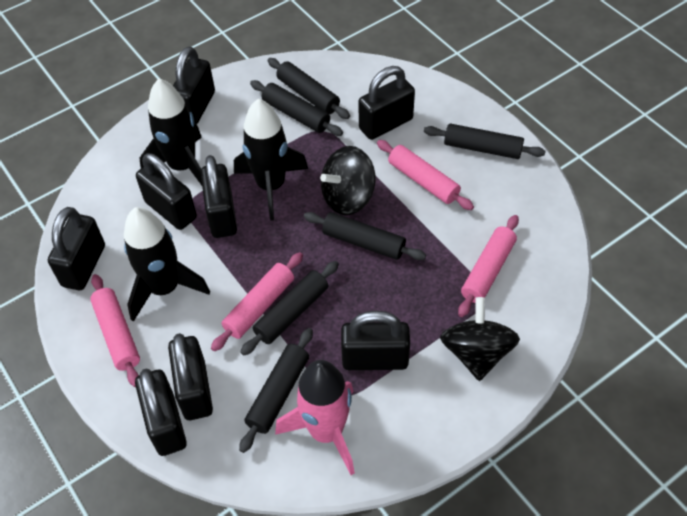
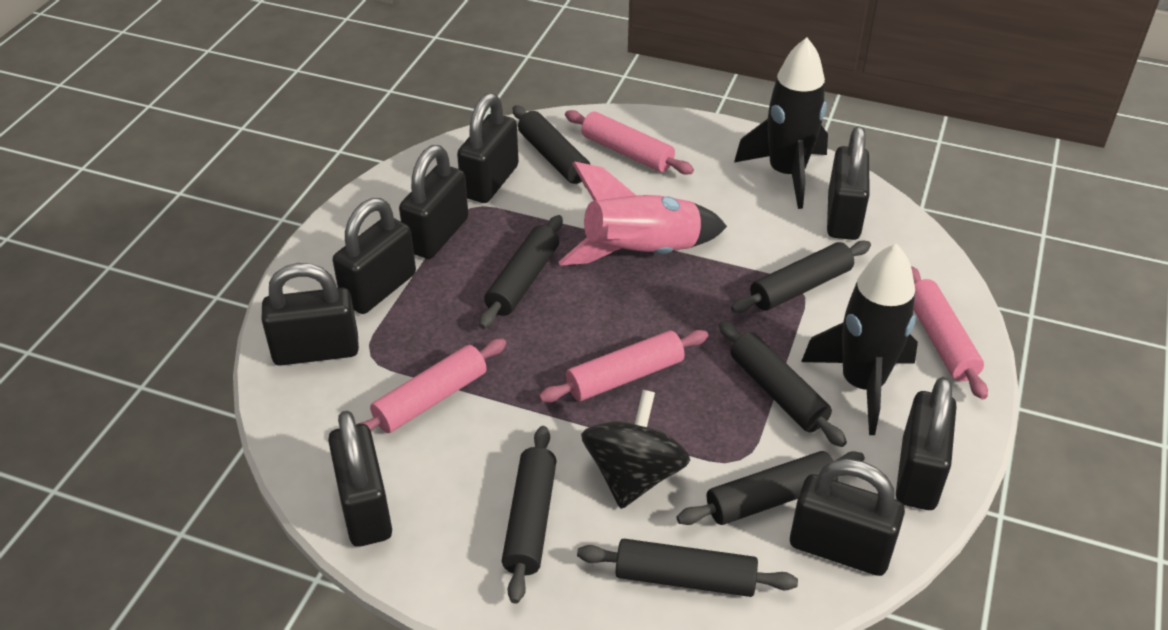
black rocket: 3 -> 2
black rolling pin: 6 -> 7
black spinning top: 2 -> 1

